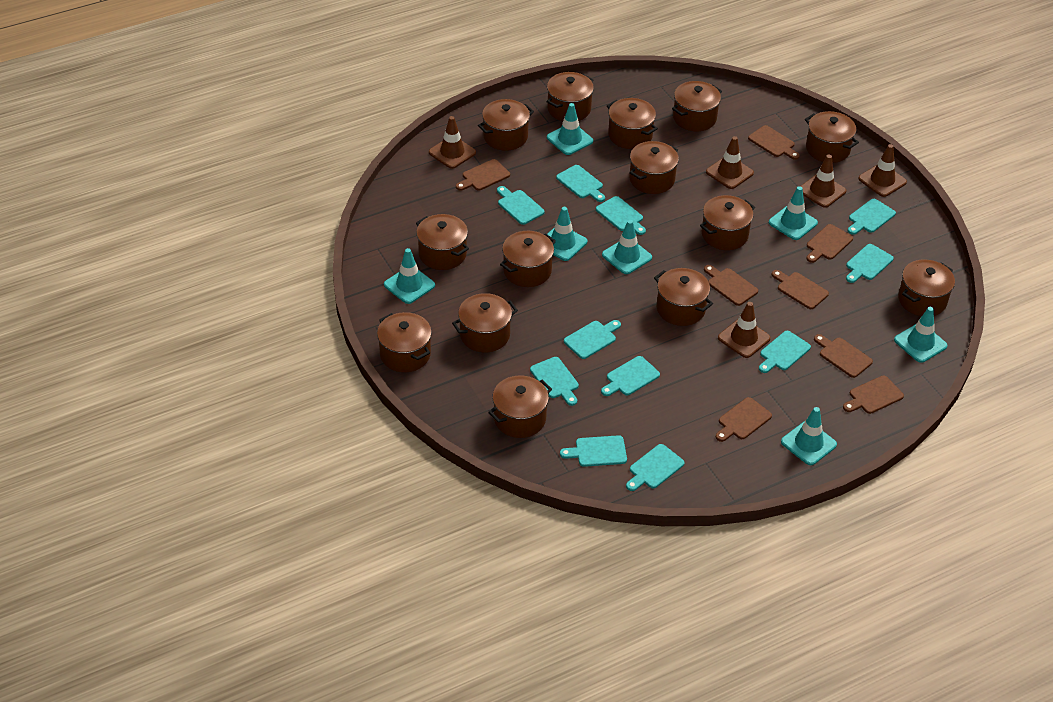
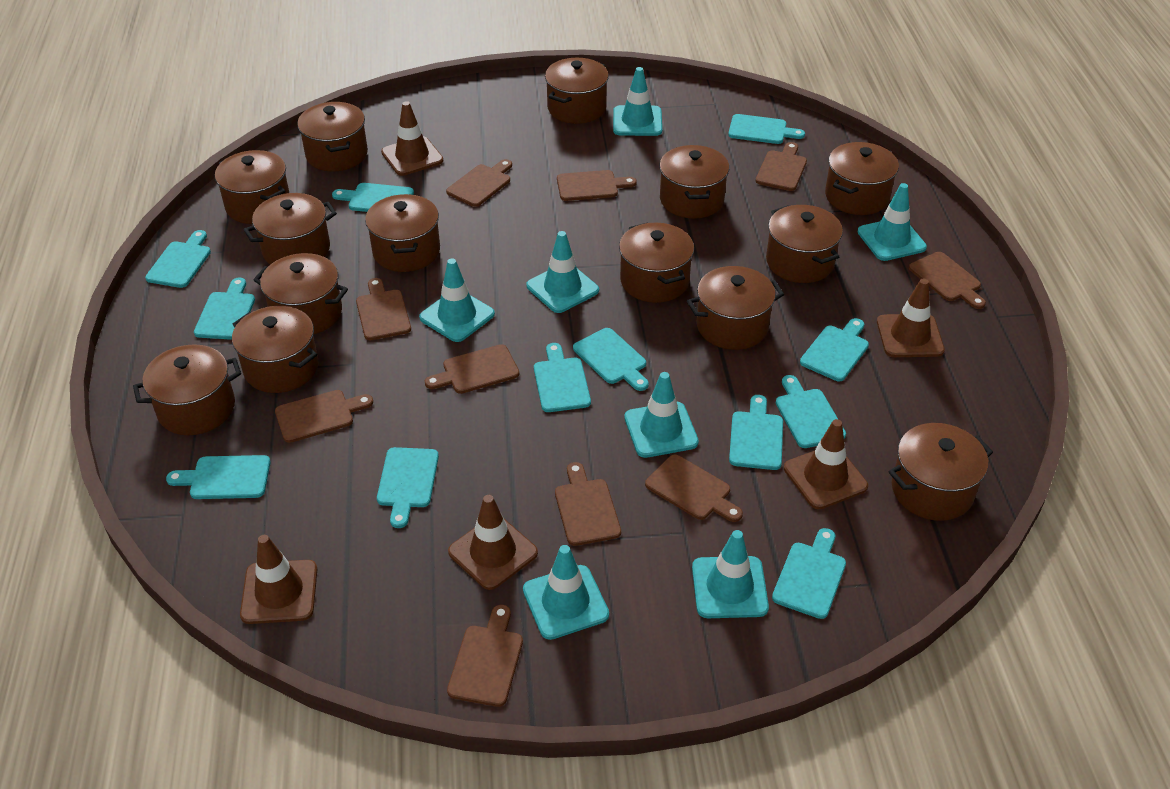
brown cutting board: 8 -> 10
turquoise cutting board: 11 -> 12

